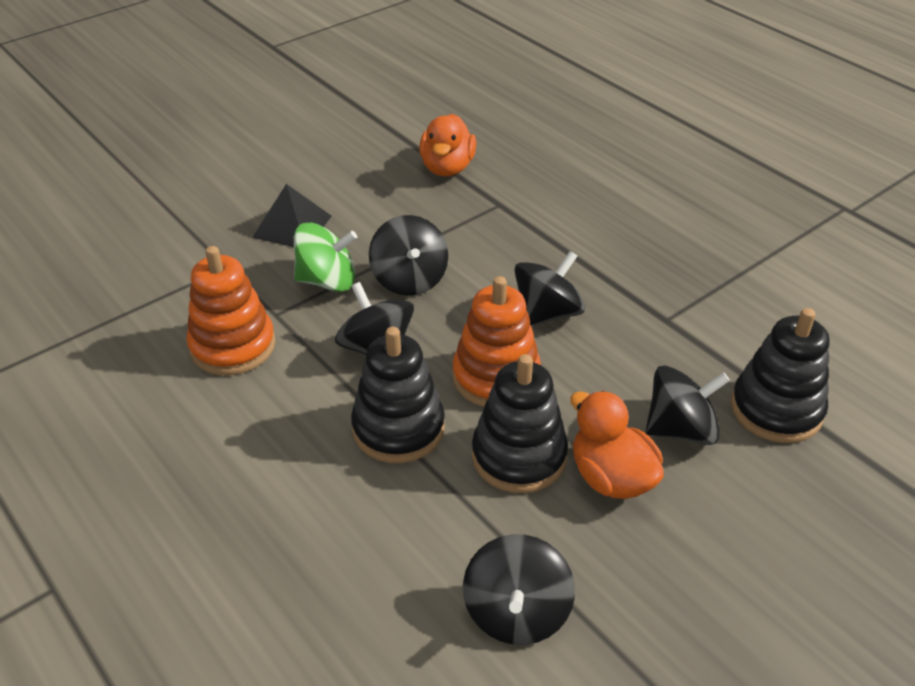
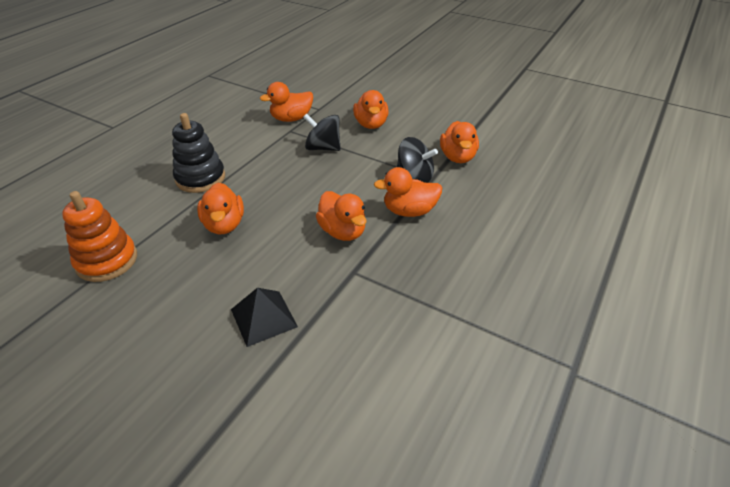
black spinning top: 5 -> 2
black stacking toy: 3 -> 1
green spinning top: 1 -> 0
orange duck: 2 -> 6
orange stacking toy: 2 -> 1

